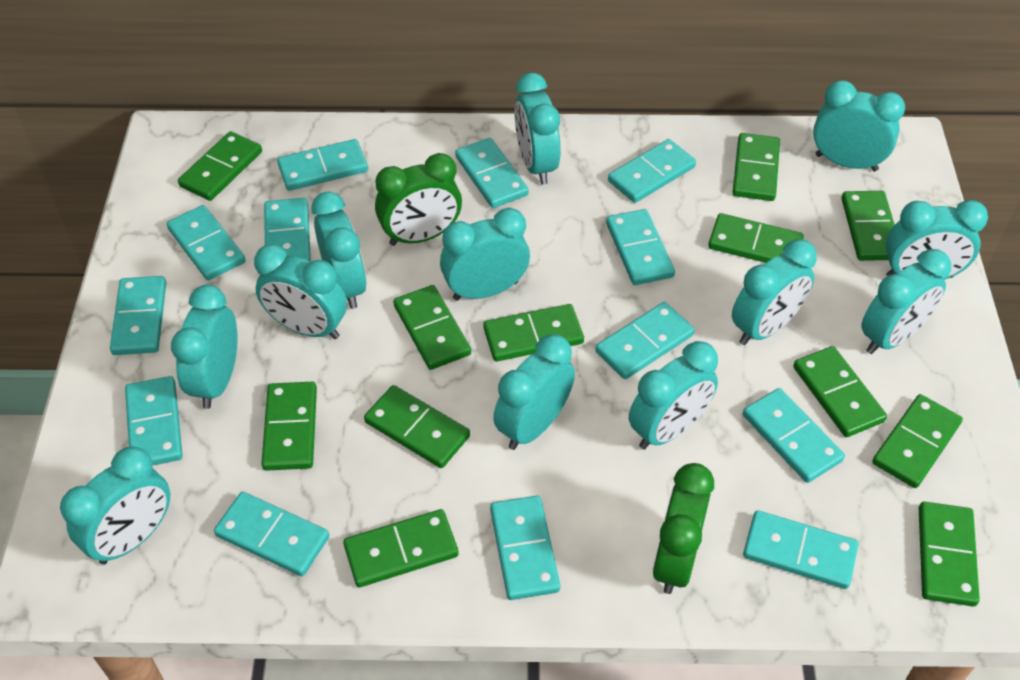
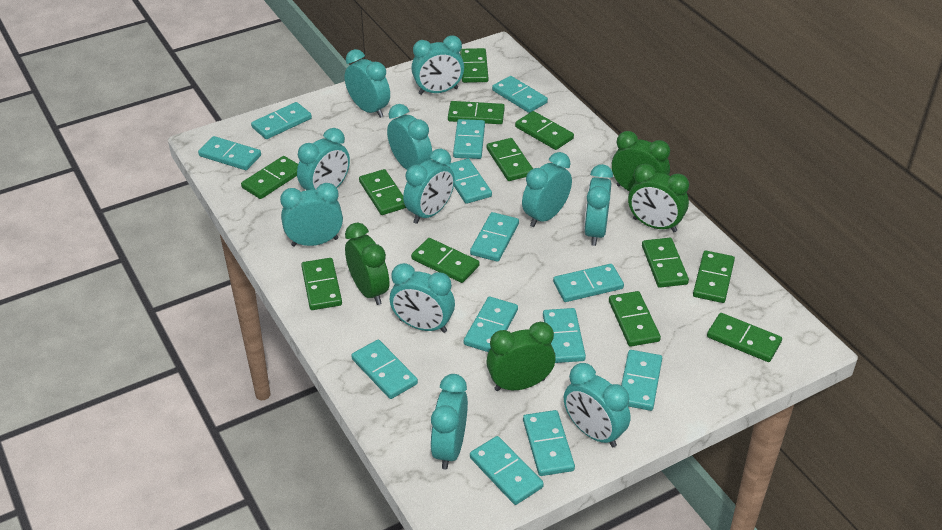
green clock: 2 -> 4
turquoise clock: 12 -> 11

